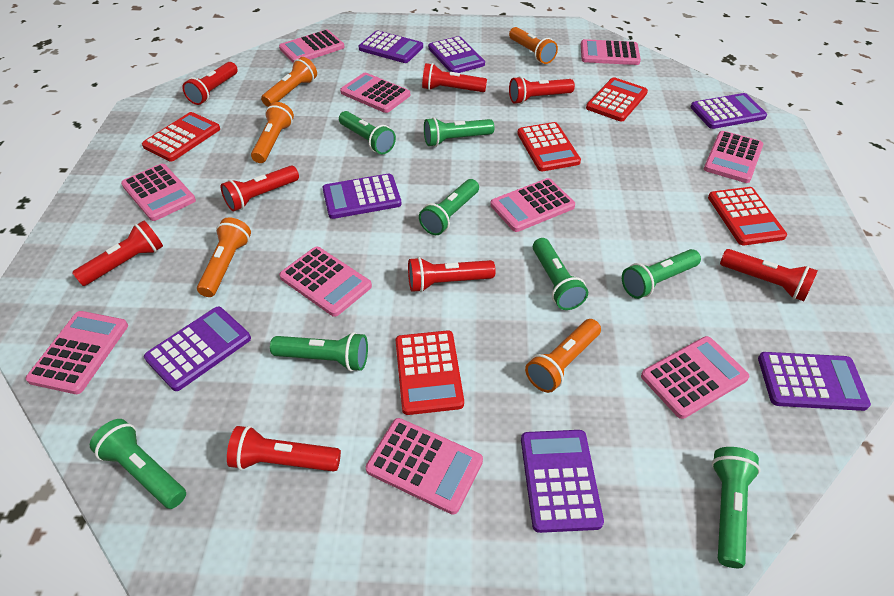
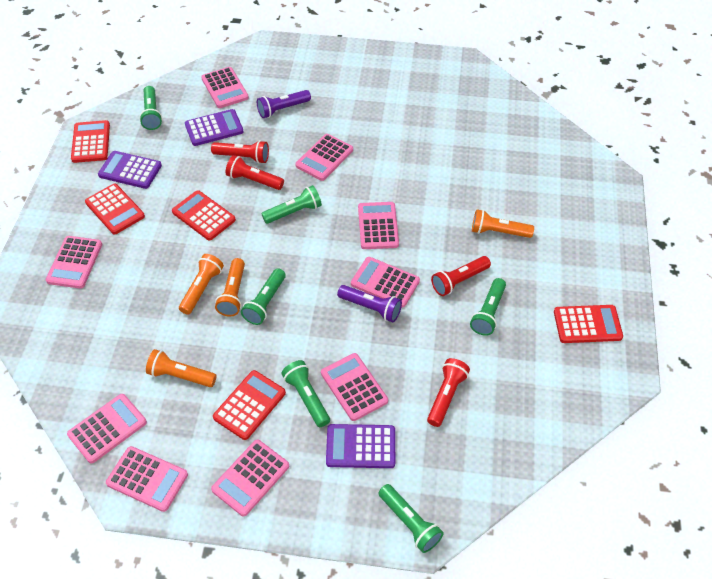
green flashlight: 8 -> 6
orange flashlight: 5 -> 4
pink calculator: 10 -> 9
purple calculator: 7 -> 3
purple flashlight: 0 -> 2
red flashlight: 8 -> 4

